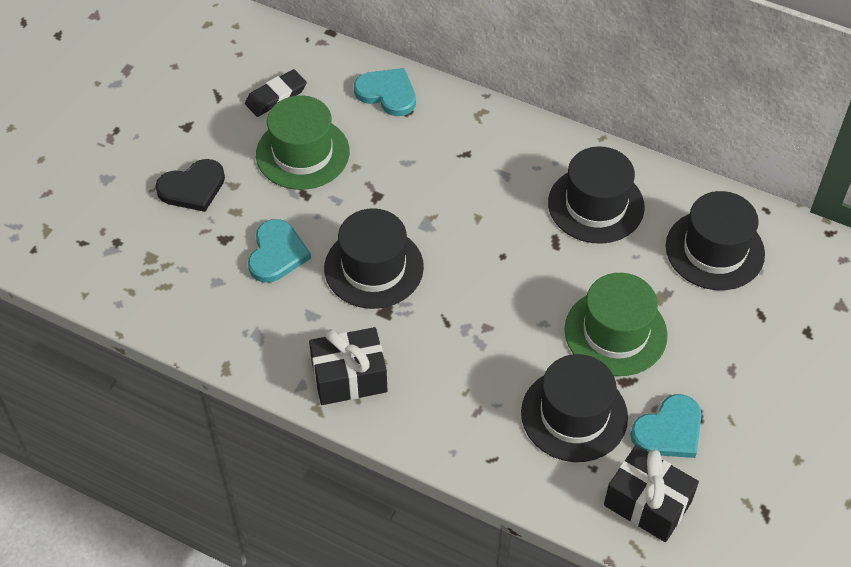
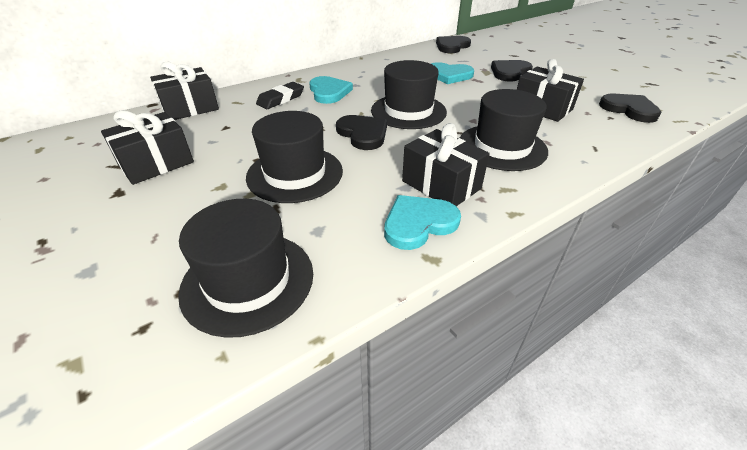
black gift: 2 -> 4
black heart: 1 -> 4
green hat: 2 -> 0

